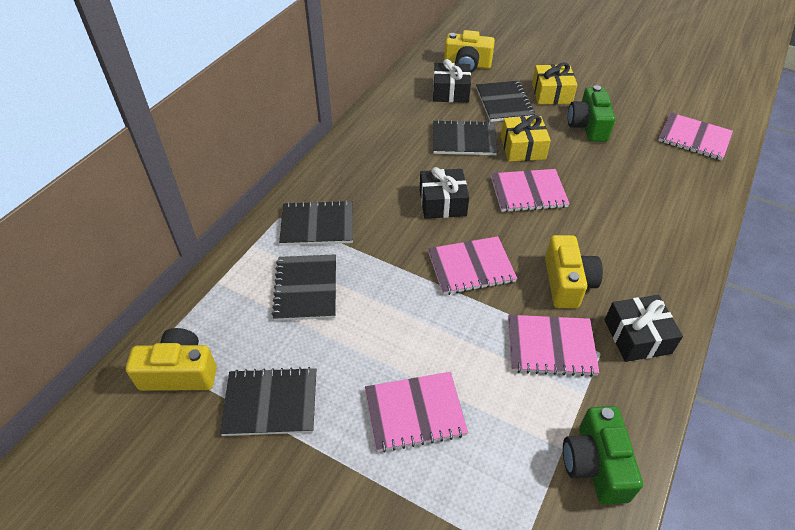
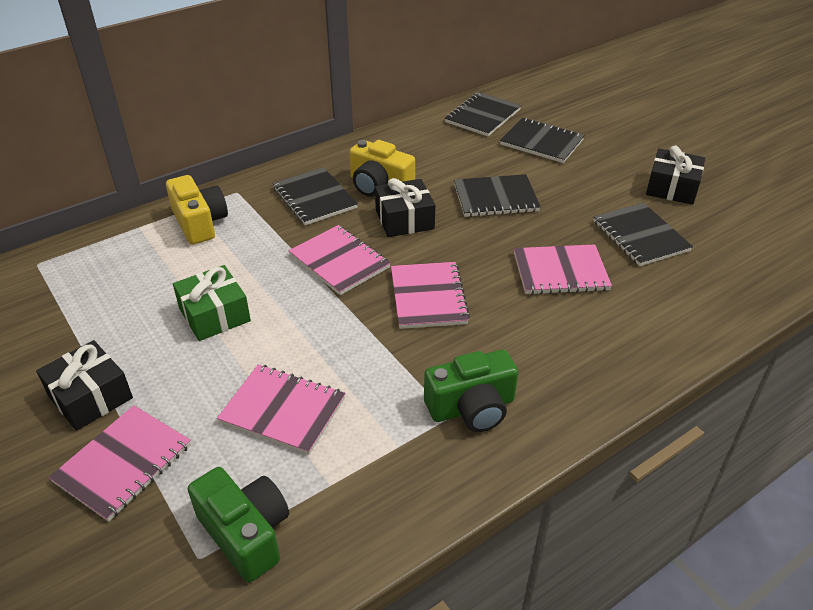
green gift: 0 -> 1
yellow camera: 3 -> 2
yellow gift: 2 -> 0

